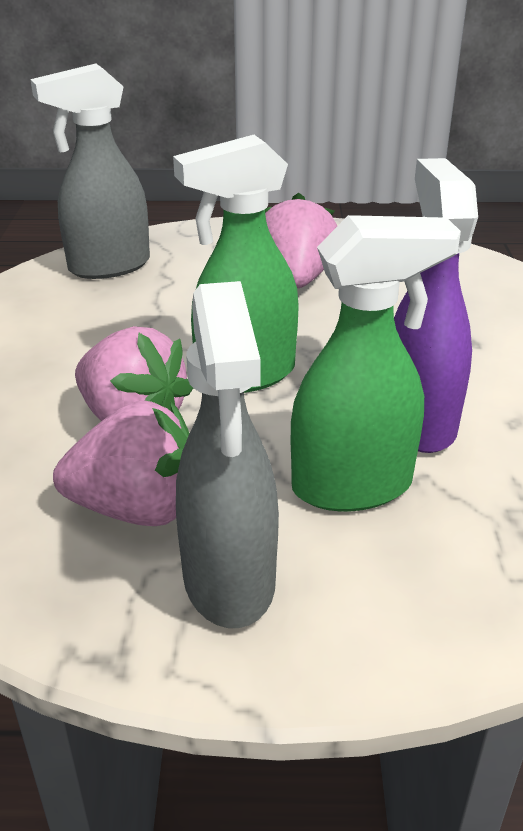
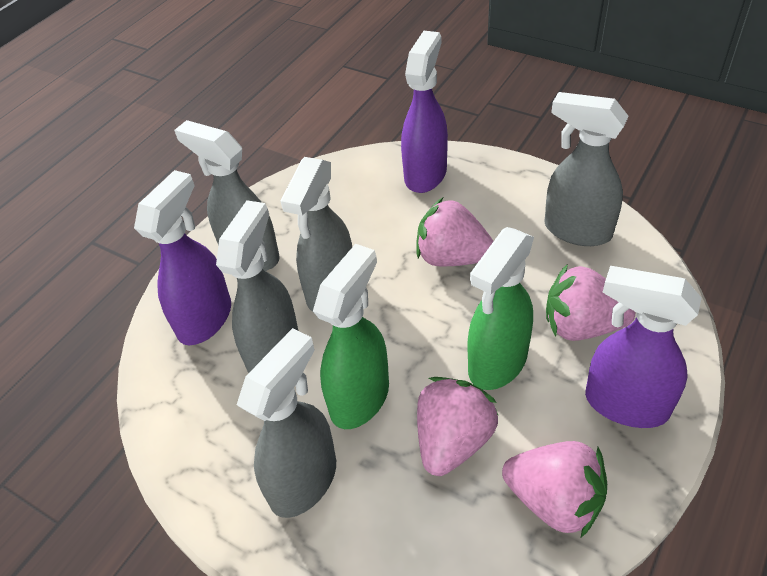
grey spray bottle: 2 -> 5
pink strawberry: 3 -> 4
purple spray bottle: 1 -> 3

